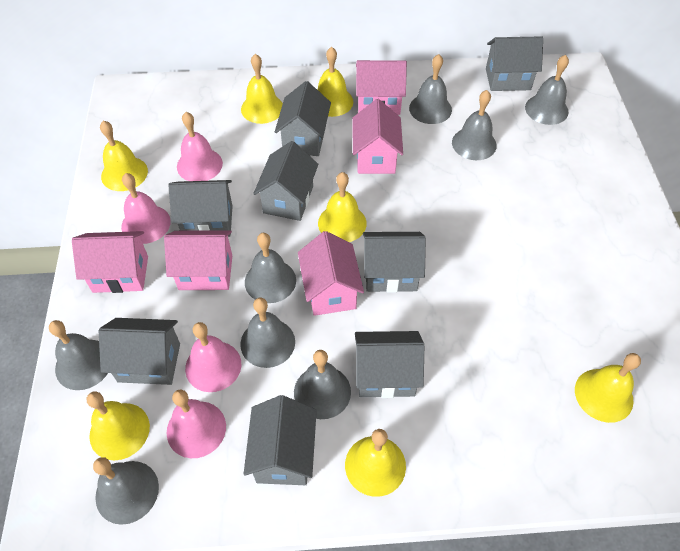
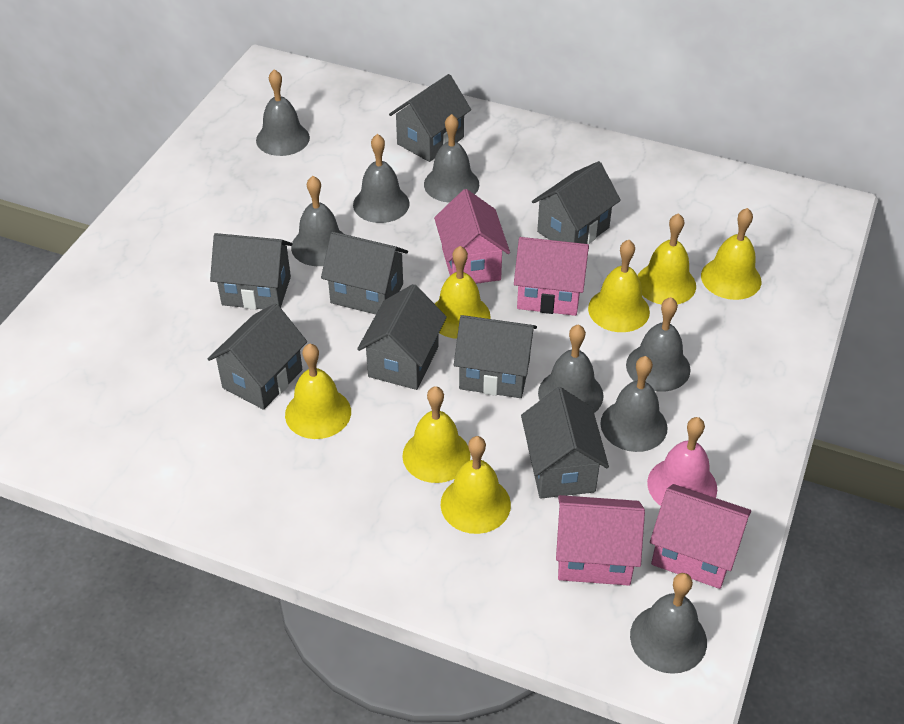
pink bell: 4 -> 1
pink house: 5 -> 4

